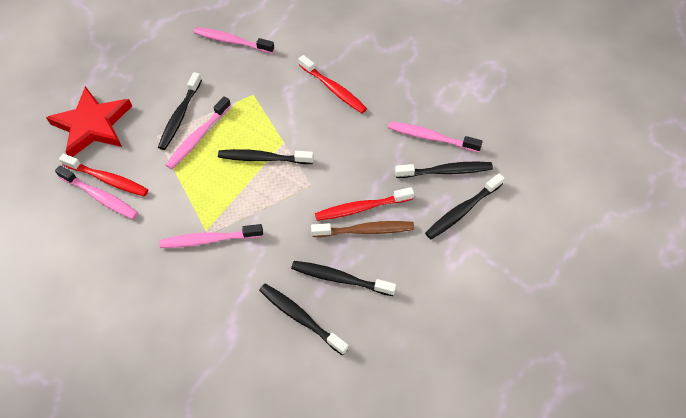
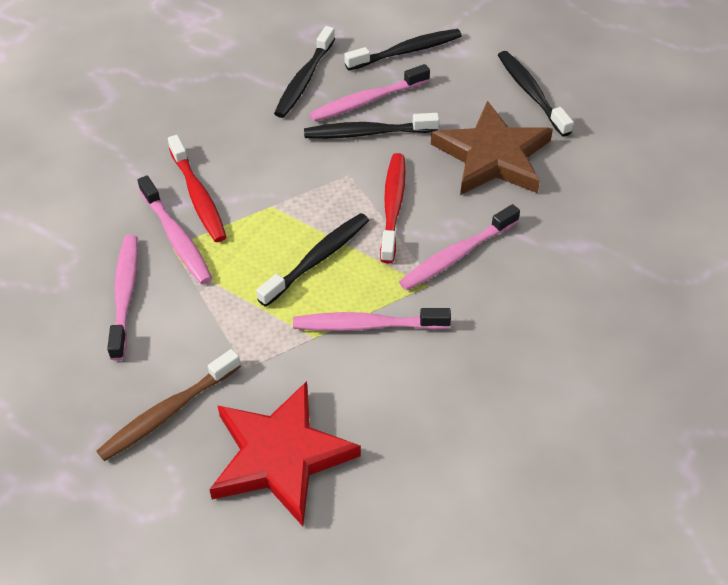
black toothbrush: 6 -> 5
brown star: 0 -> 1
red toothbrush: 3 -> 2

